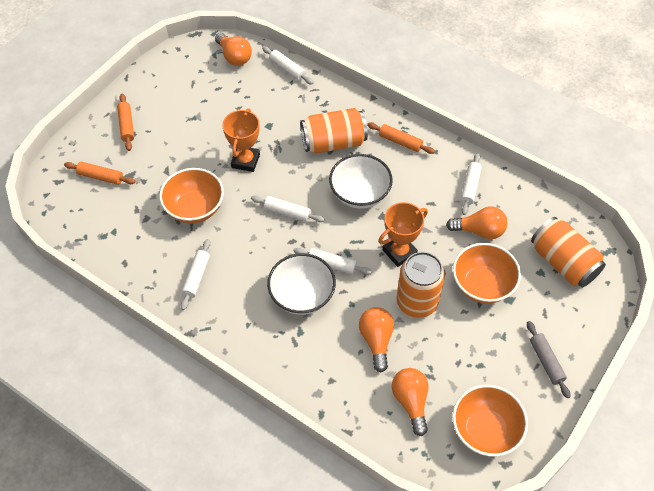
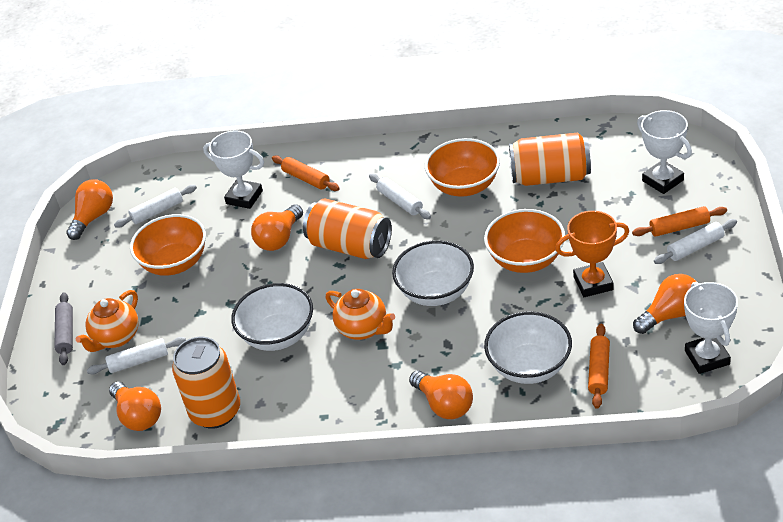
orange light bulb: 4 -> 5
orange teapot: 0 -> 2
orange trophy: 2 -> 1
white bowl: 2 -> 3
white rolling pin: 5 -> 4
white trophy: 0 -> 3

